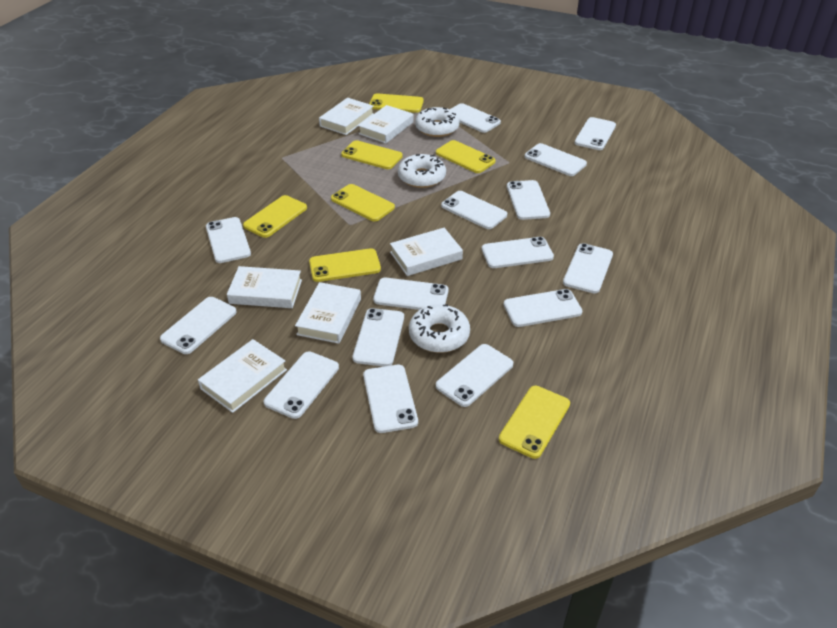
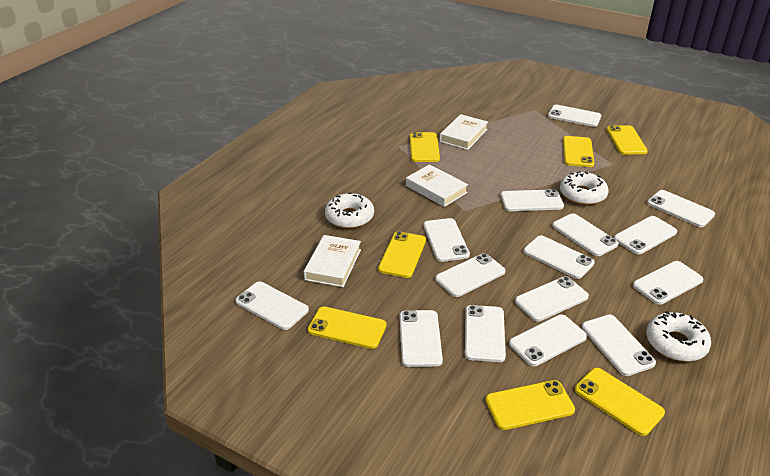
white book: 6 -> 3

